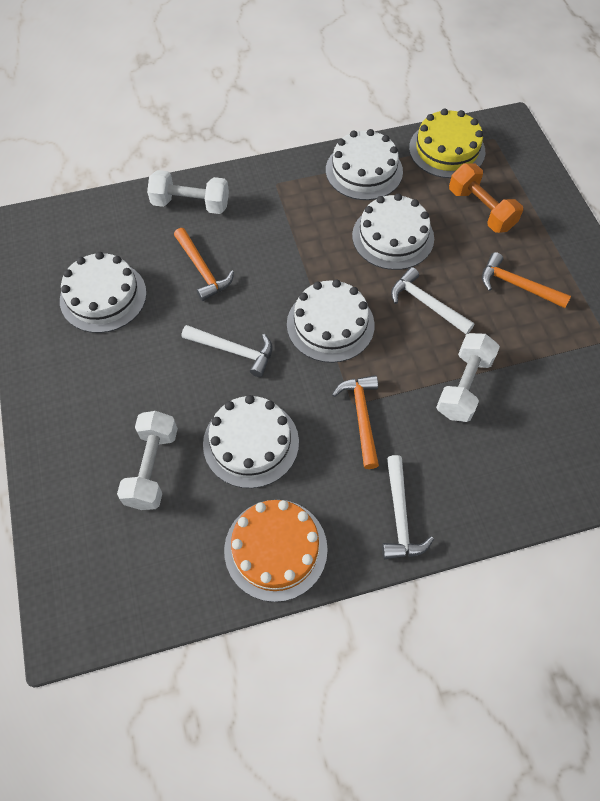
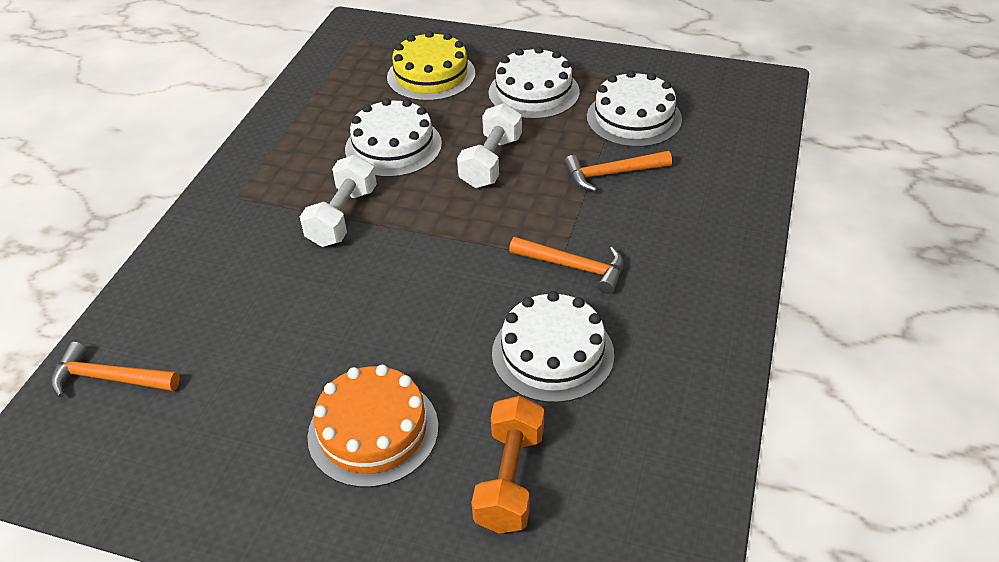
white cake: 5 -> 4
white dumbbell: 3 -> 2
white hammer: 3 -> 0

